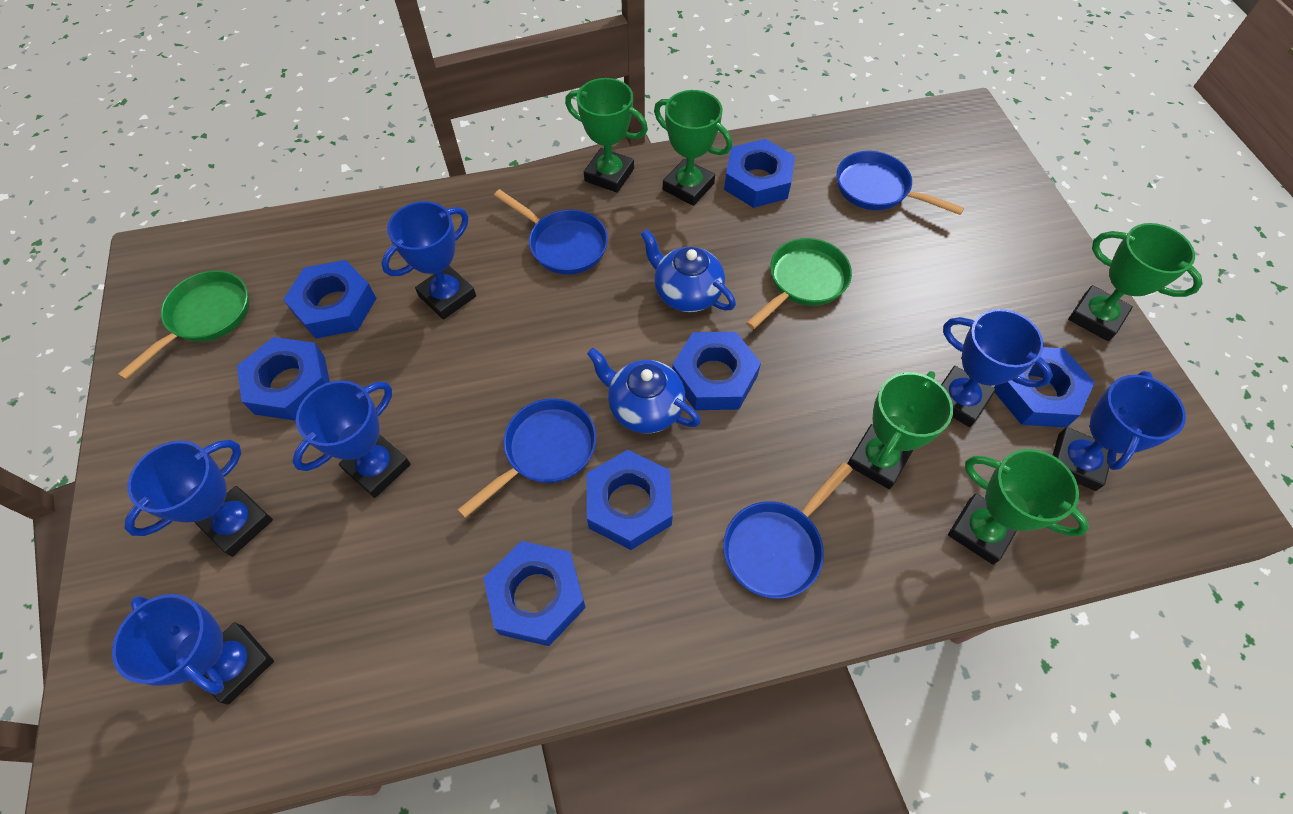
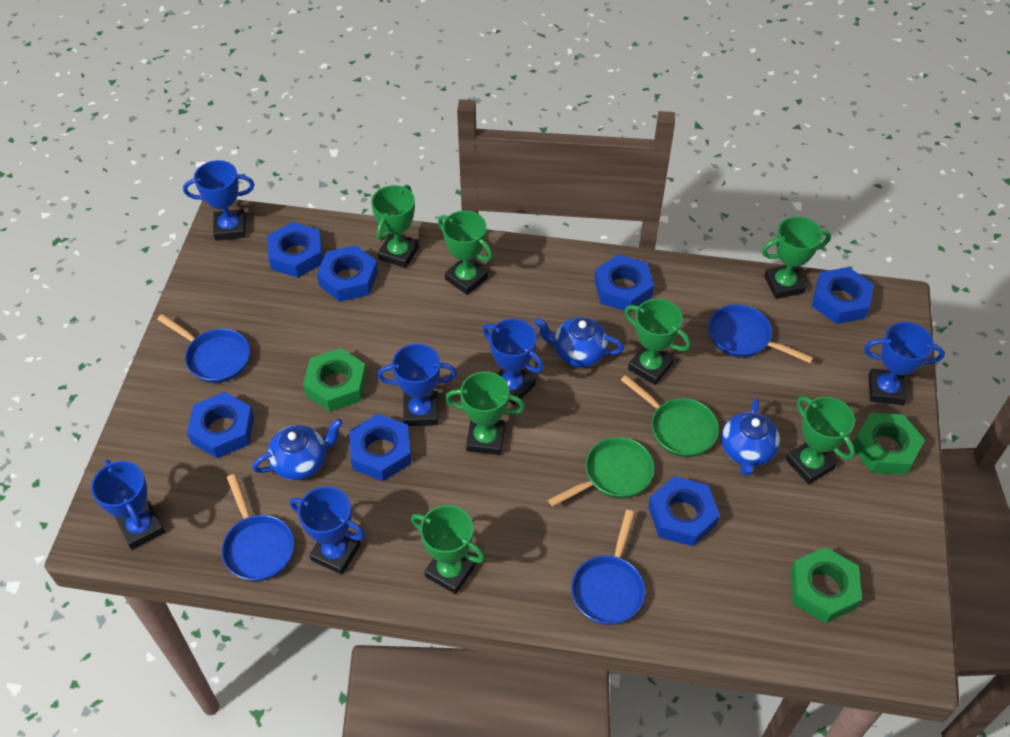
blue teapot: 2 -> 3
green nut: 0 -> 3
green trophy: 5 -> 7

